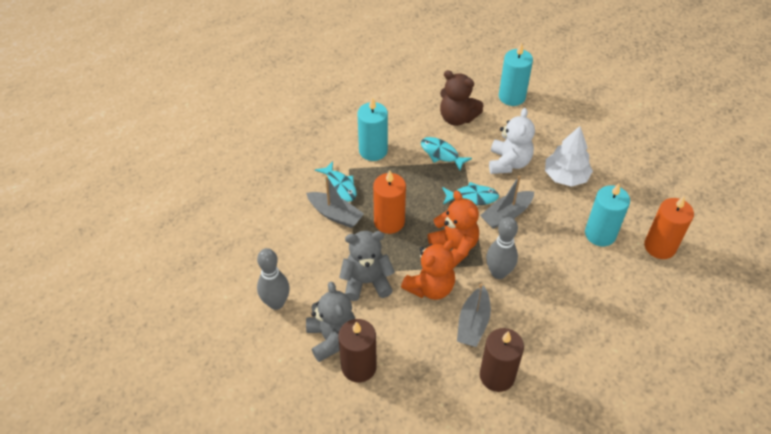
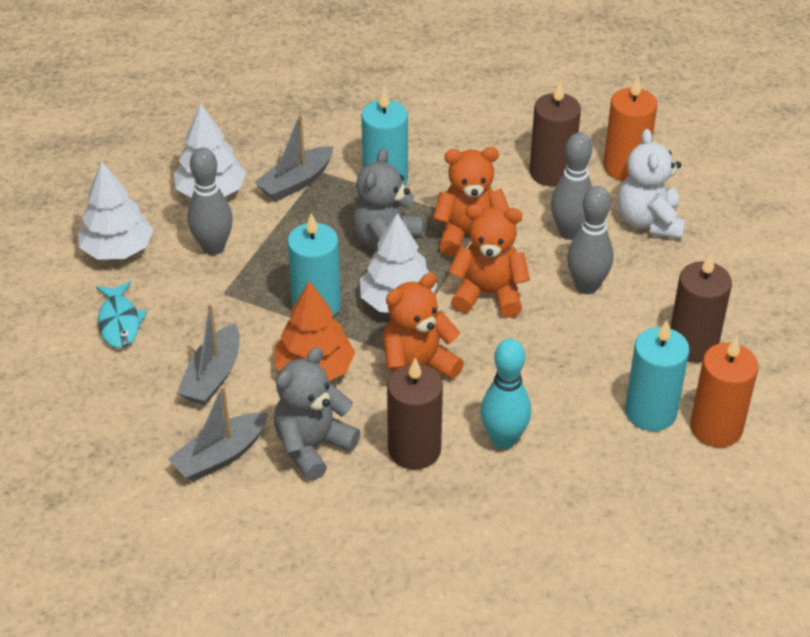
brown candle: 2 -> 3
brown teddy bear: 1 -> 0
grey bowling pin: 2 -> 3
orange teddy bear: 2 -> 3
orange tree: 0 -> 1
turquoise bowling pin: 0 -> 1
turquoise fish: 3 -> 1
white tree: 1 -> 3

